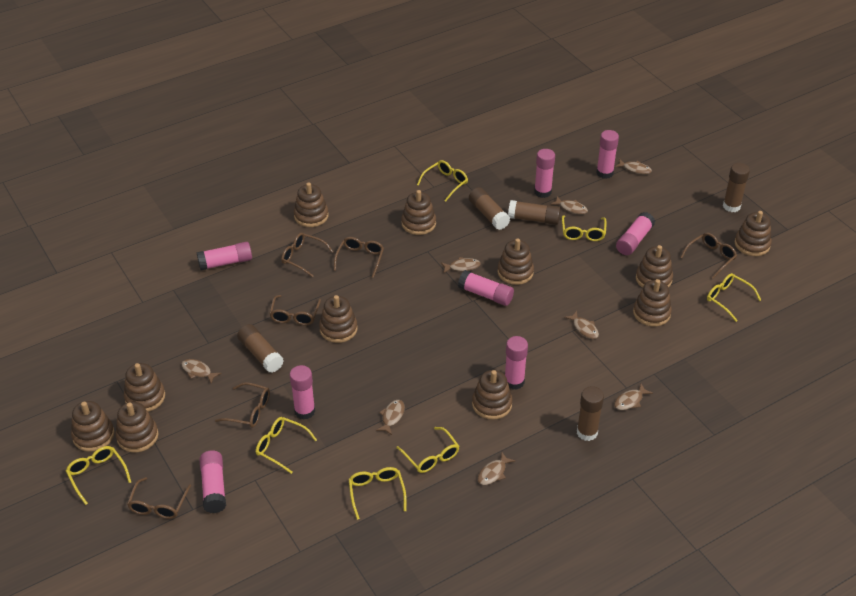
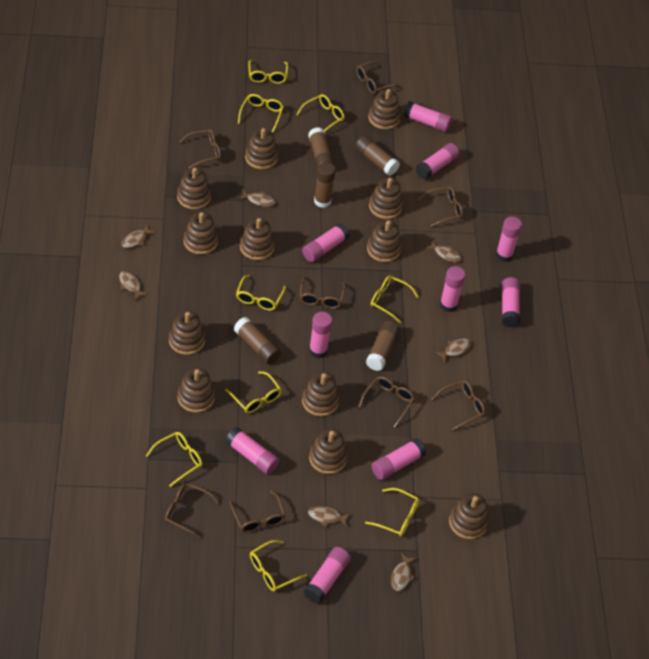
brown fish: 8 -> 7
brown glasses: 6 -> 8
brown stacking toy: 11 -> 12
pink glue stick: 8 -> 10
yellow glasses: 7 -> 9

